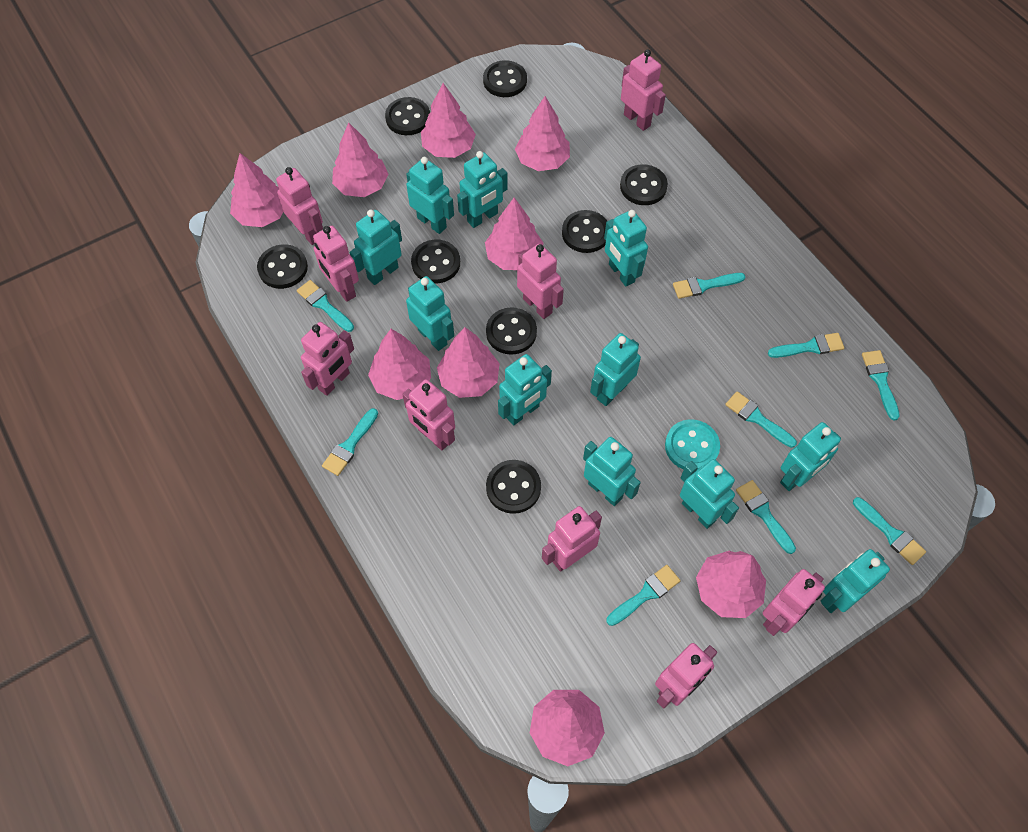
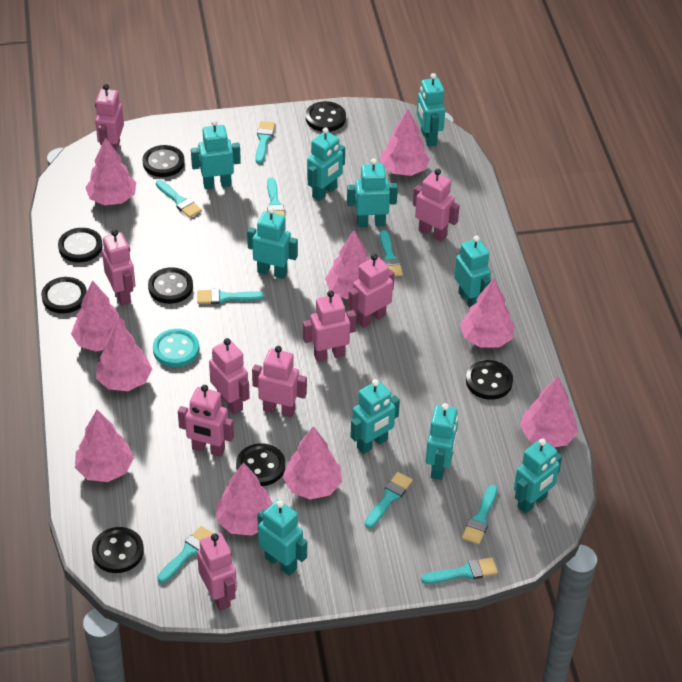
pink tree: 9 -> 10
turquoise robot: 11 -> 10

